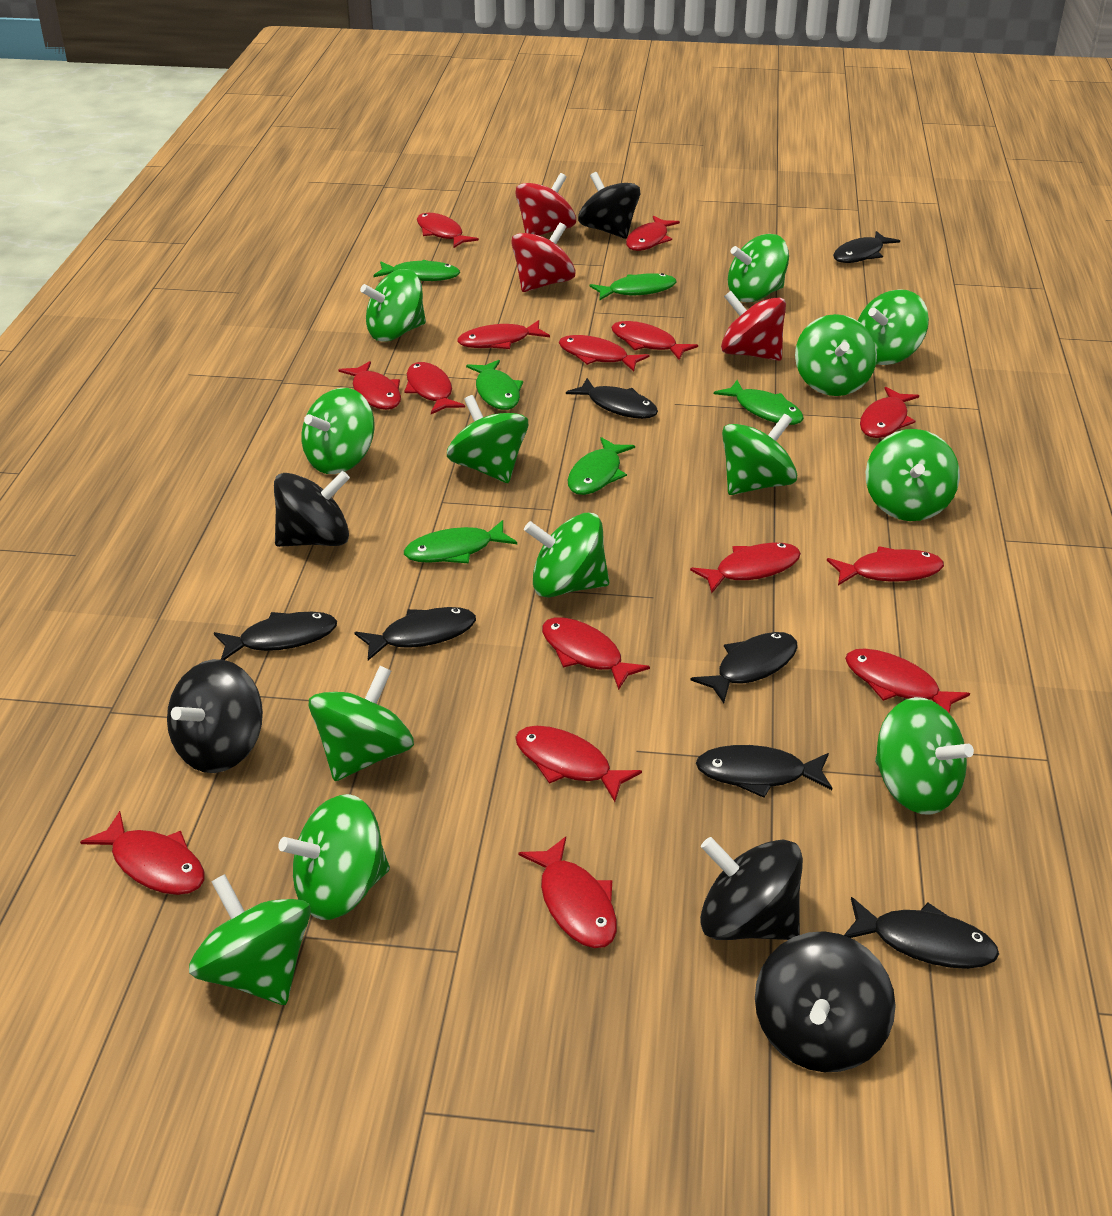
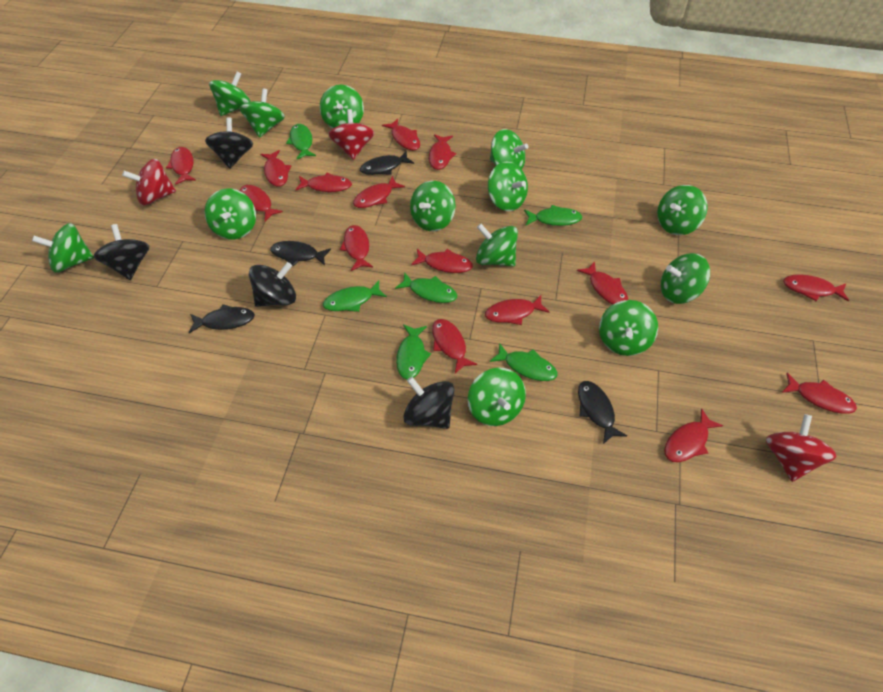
black fish: 7 -> 4
black spinning top: 5 -> 4

